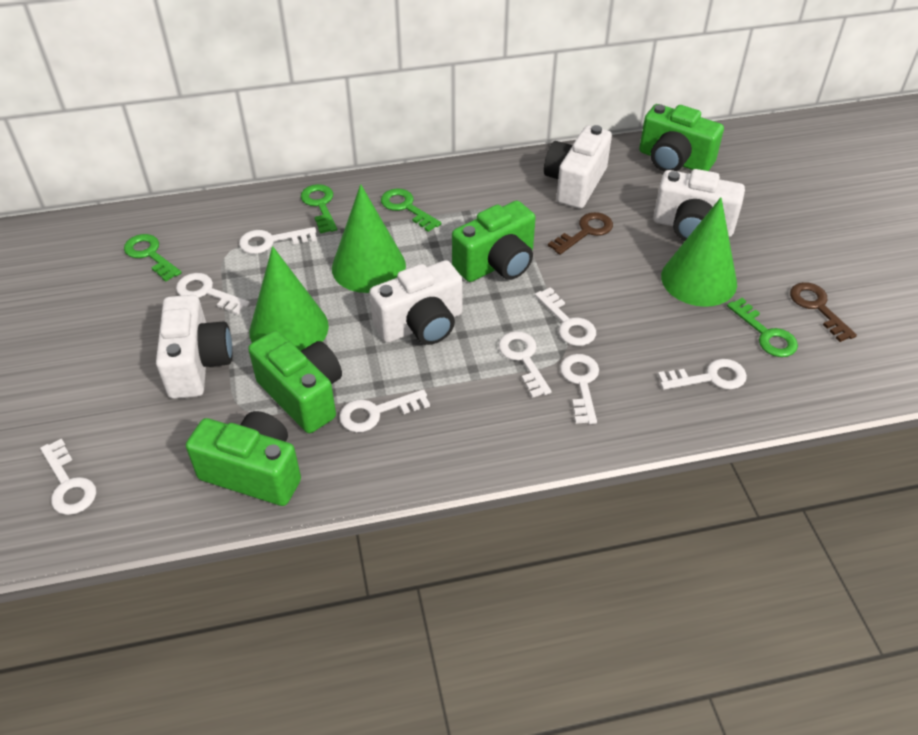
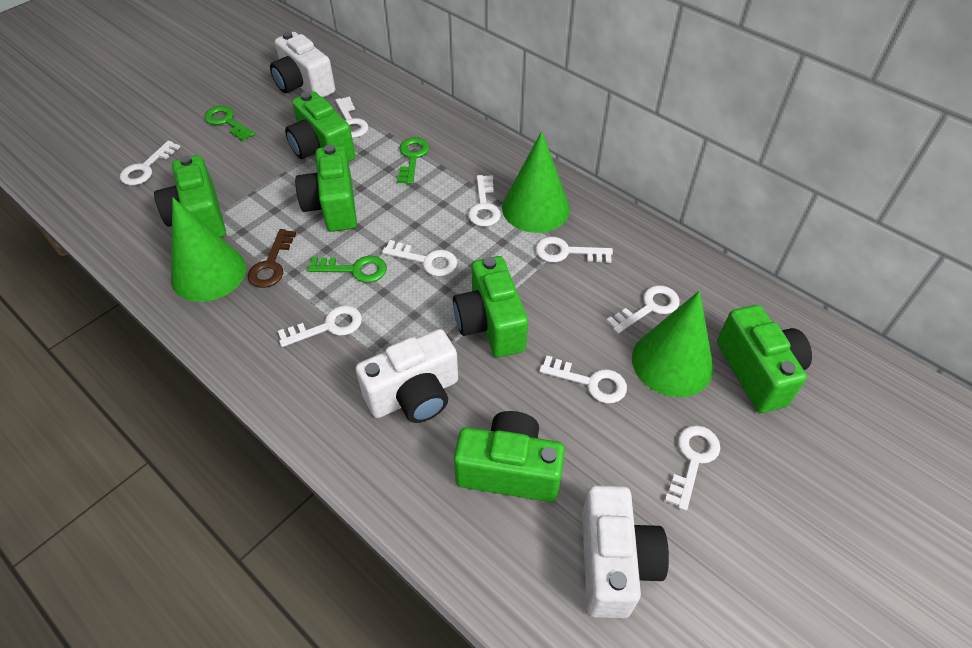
brown key: 2 -> 1
green camera: 4 -> 6
green key: 4 -> 3
white camera: 4 -> 3
white key: 8 -> 9

